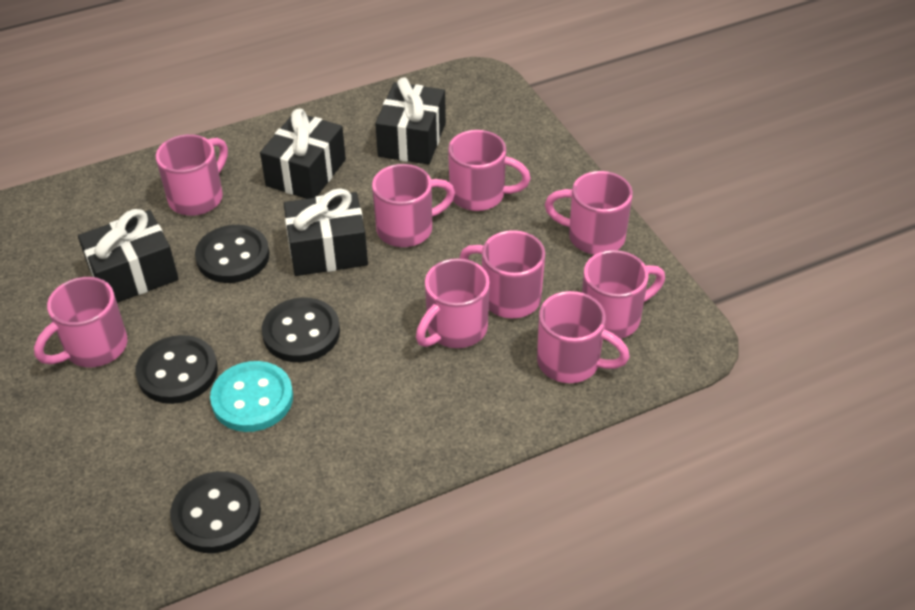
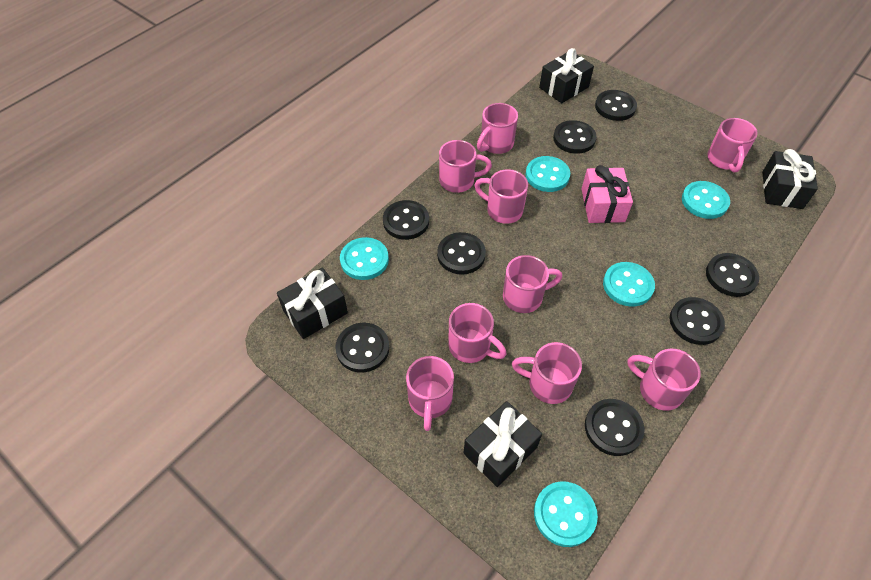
black button: 4 -> 8
pink gift: 0 -> 1
turquoise button: 1 -> 5

